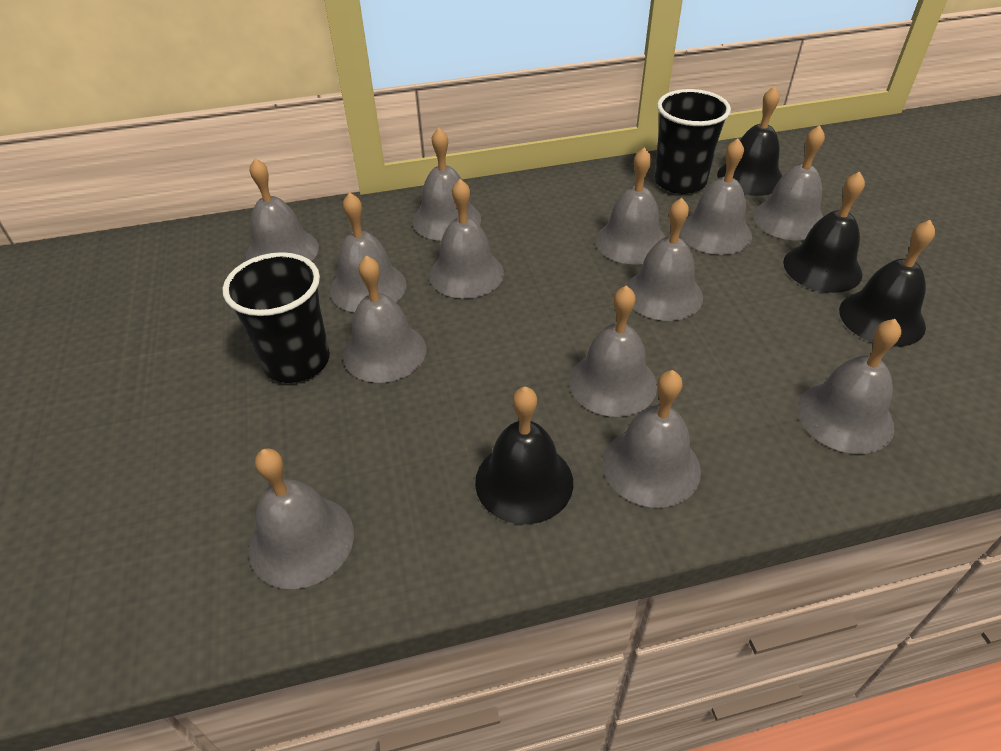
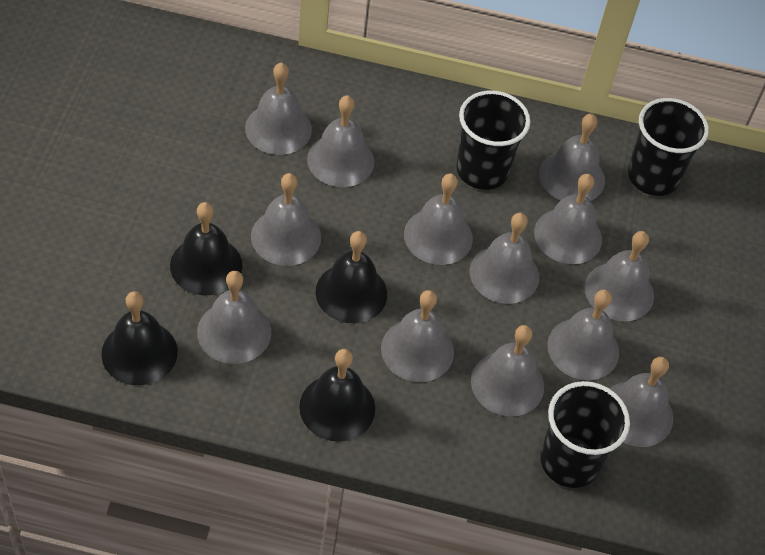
black cup: 2 -> 3

